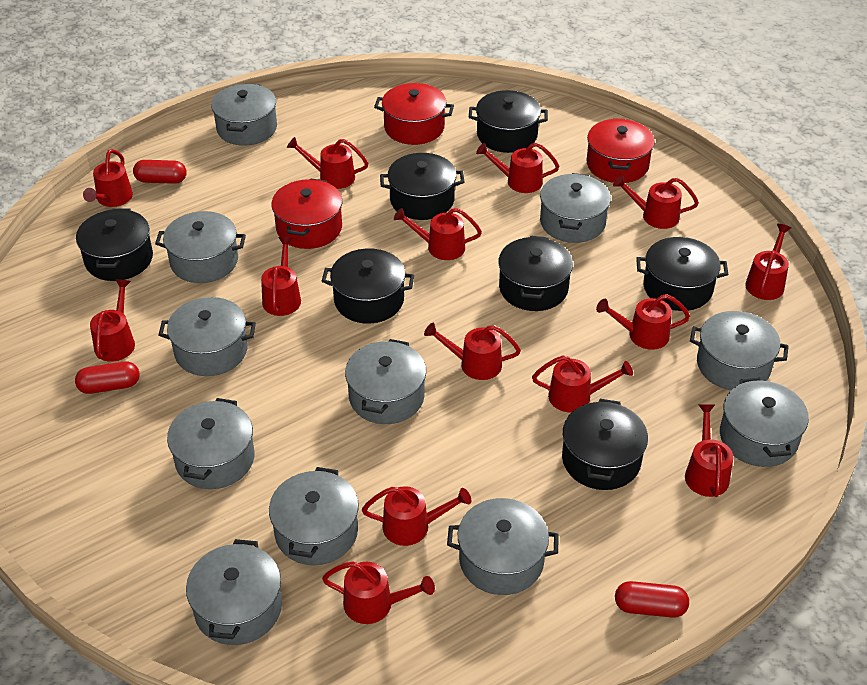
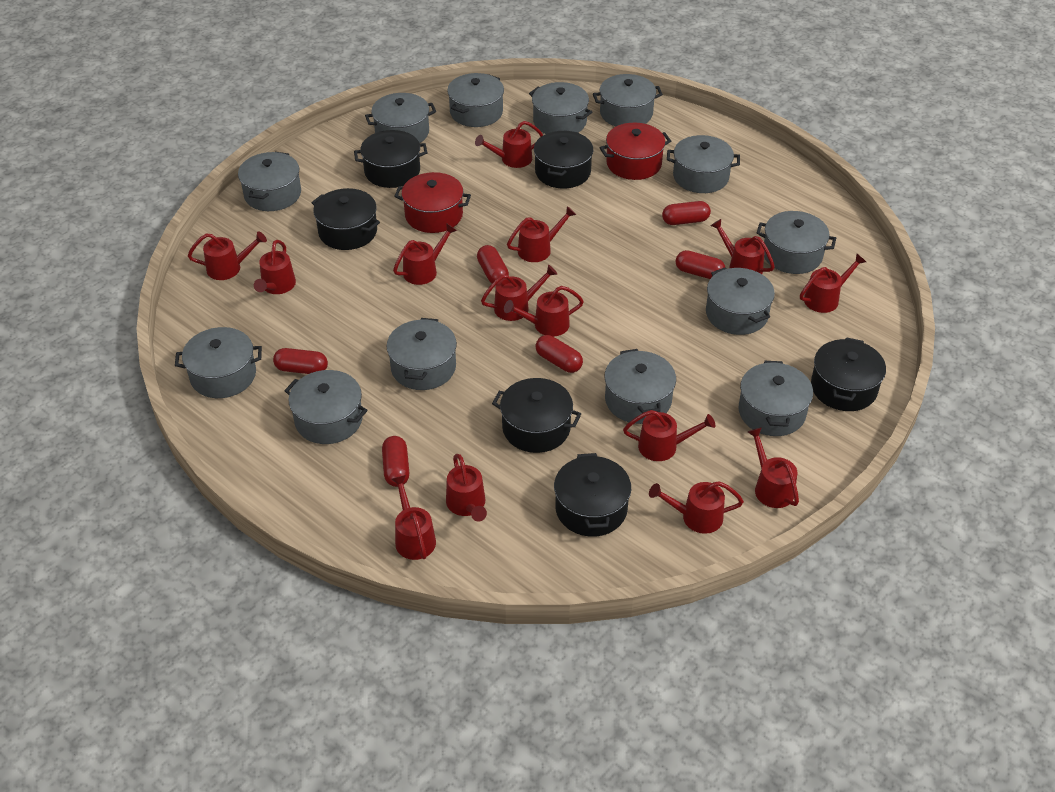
black pot: 7 -> 6
grey pot: 11 -> 13
red capsule: 3 -> 6
red pot: 3 -> 2

